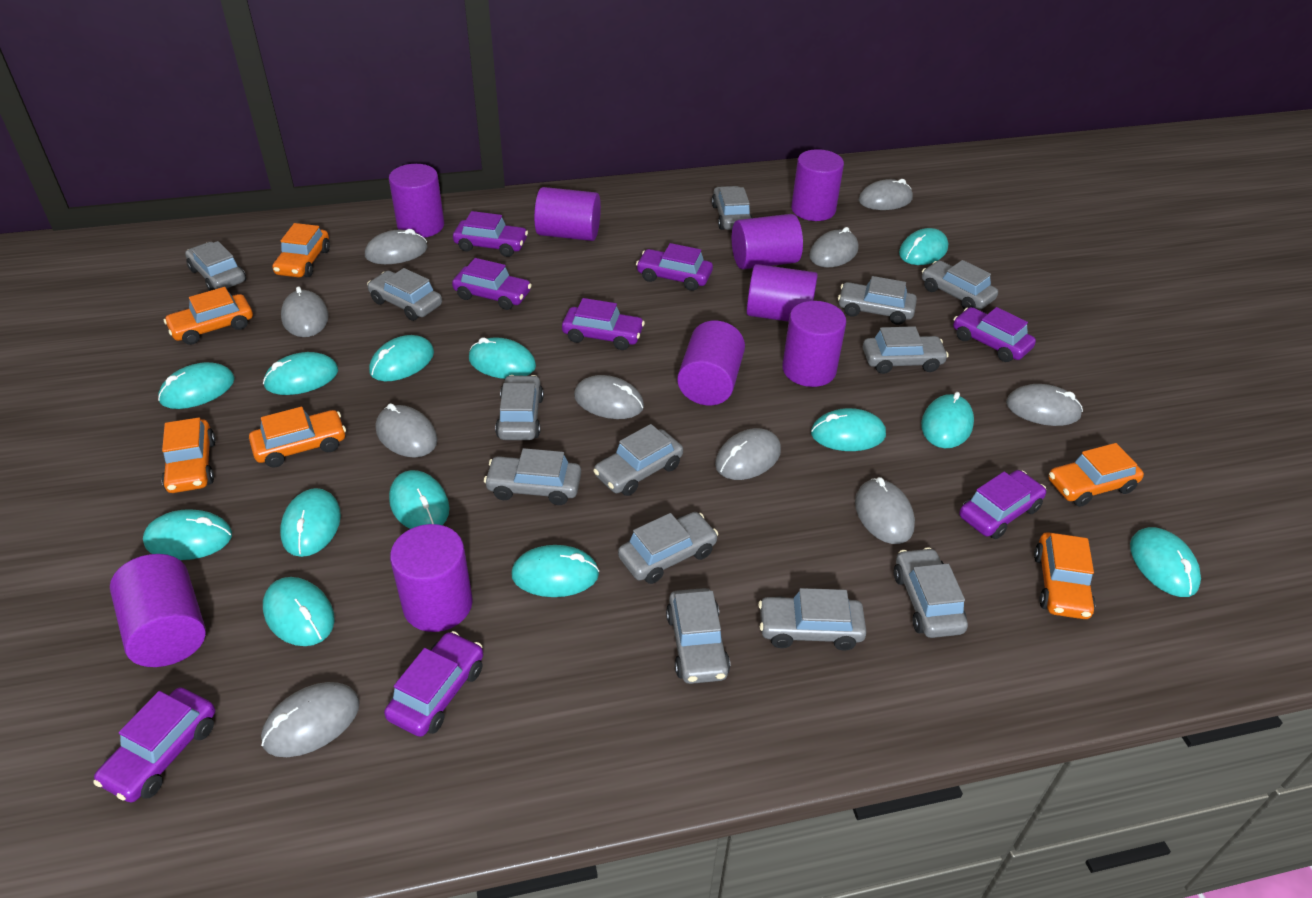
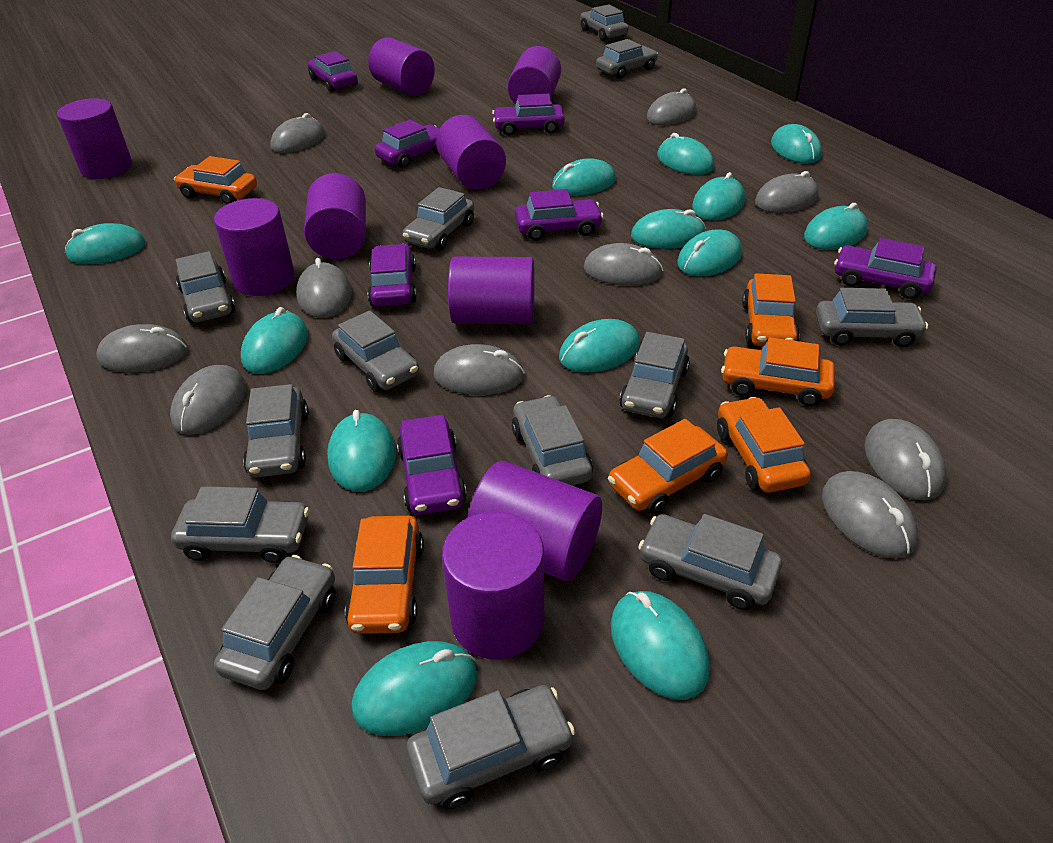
purple car: 8 -> 7

